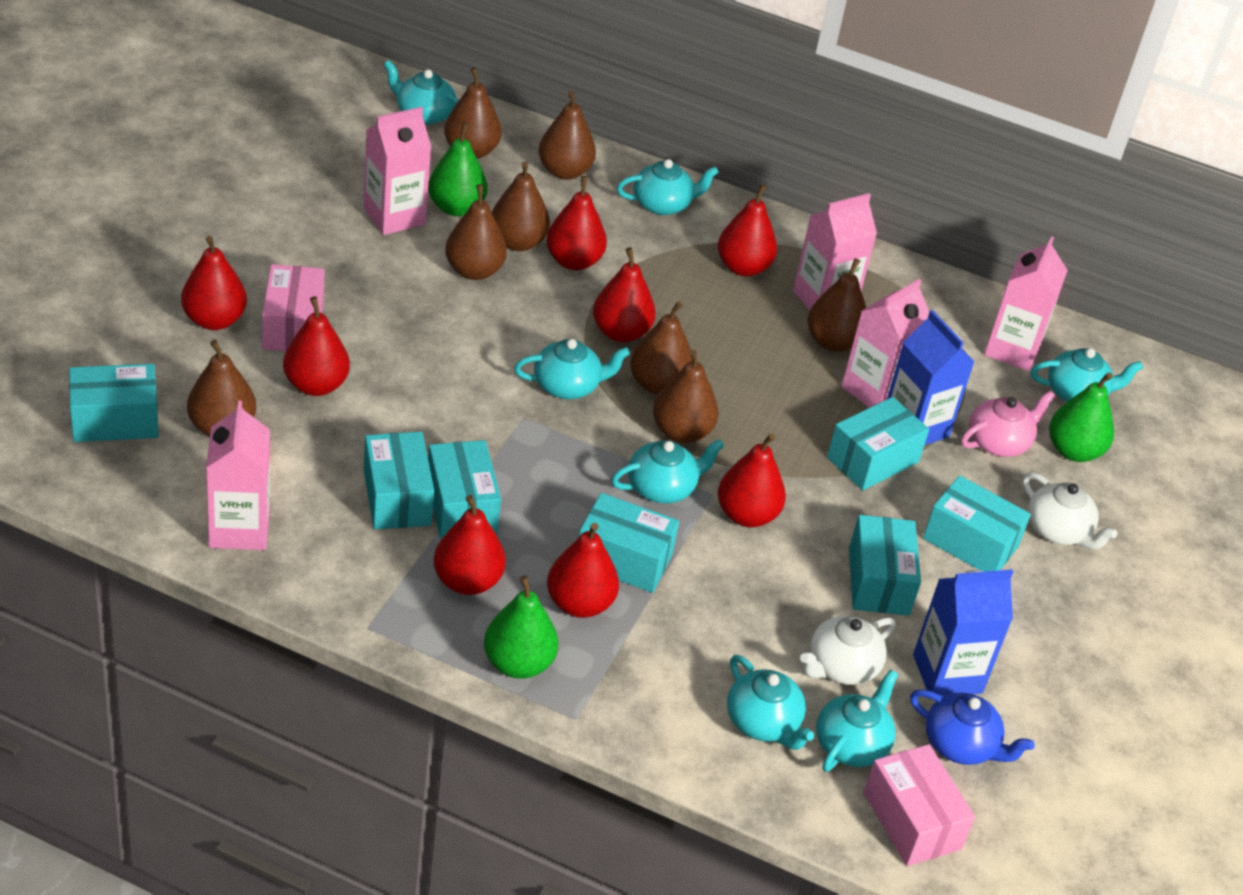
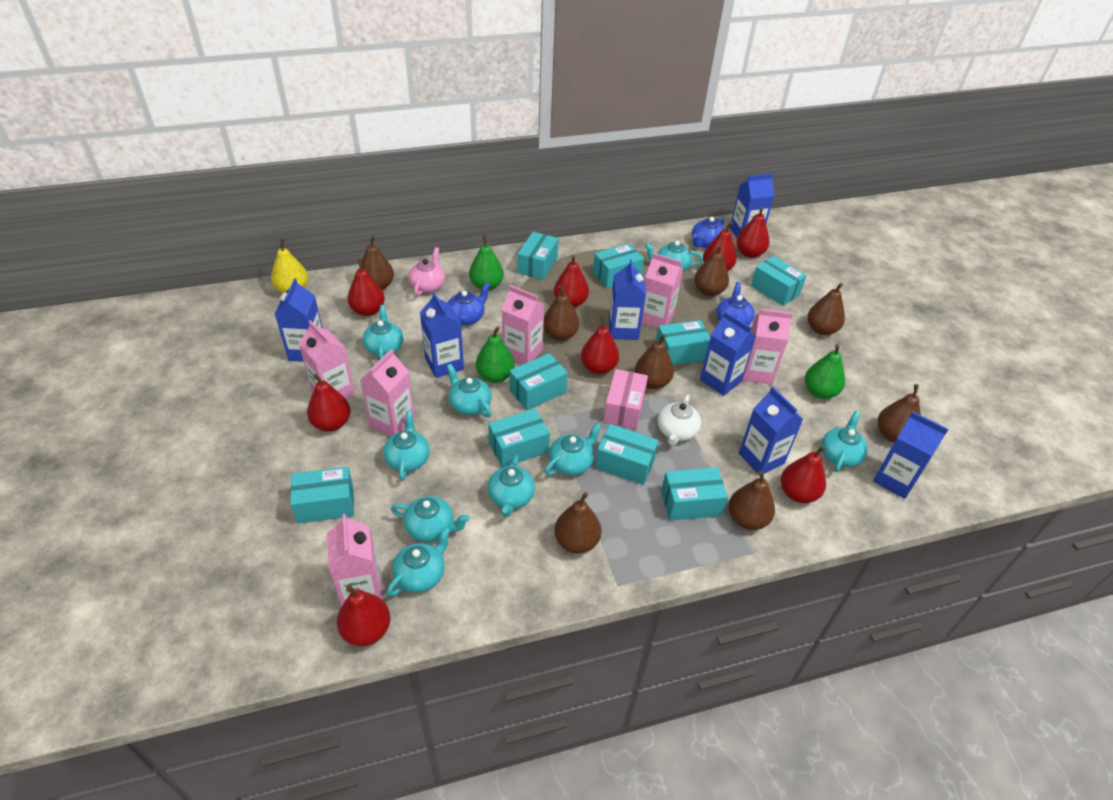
blue carton: 2 -> 7
blue teapot: 1 -> 3
pink box: 2 -> 1
pink carton: 5 -> 6
turquoise box: 7 -> 9
turquoise teapot: 7 -> 9
white teapot: 2 -> 1
yellow pear: 0 -> 1

